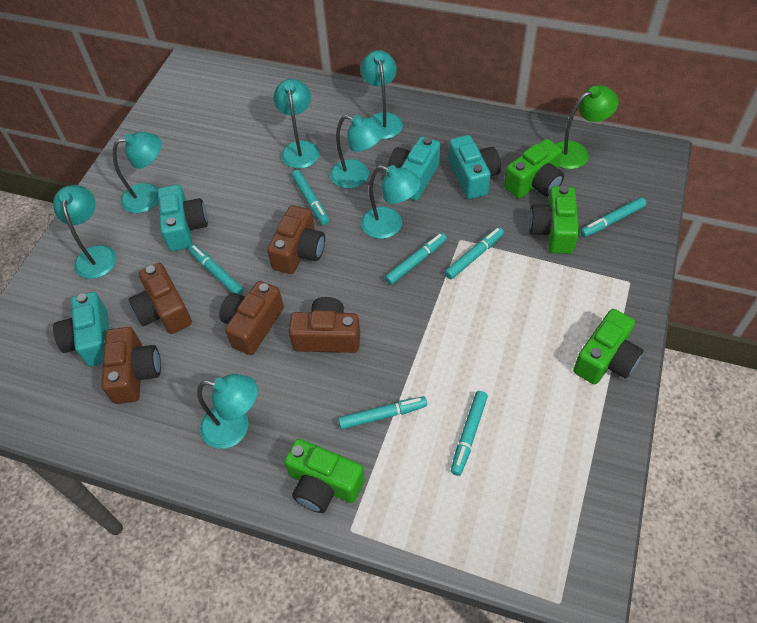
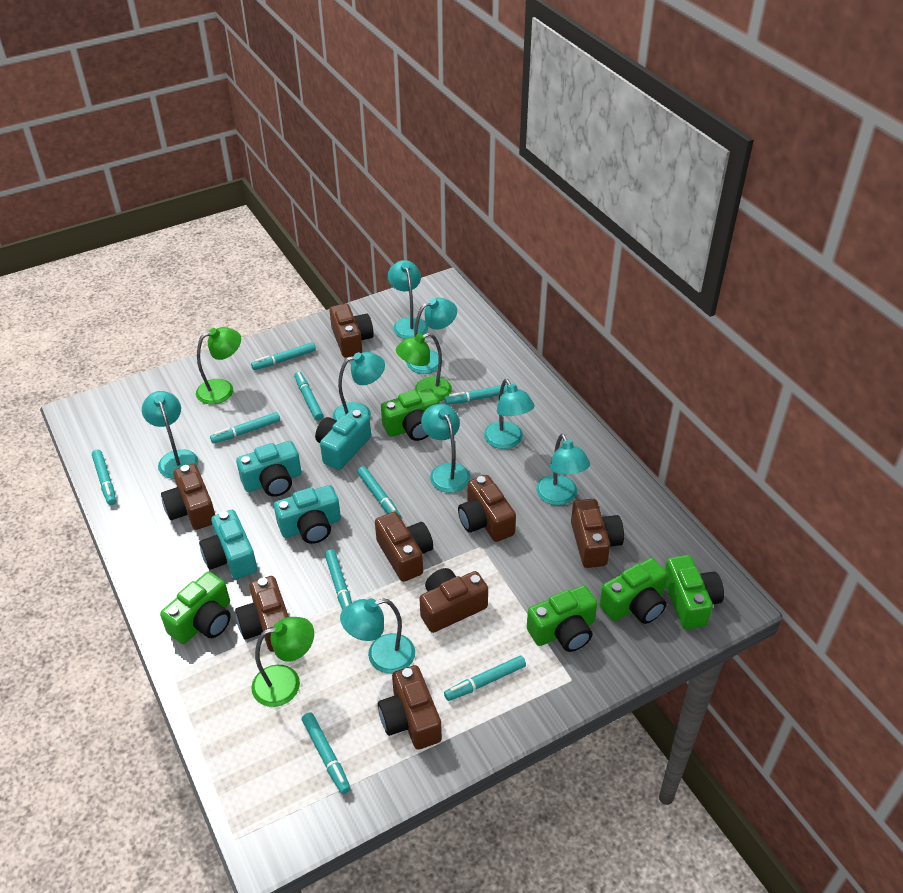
brown camera: 5 -> 8
green camera: 4 -> 5
green lamp: 1 -> 3
turquoise lamp: 7 -> 8
turquoise marker: 7 -> 9

